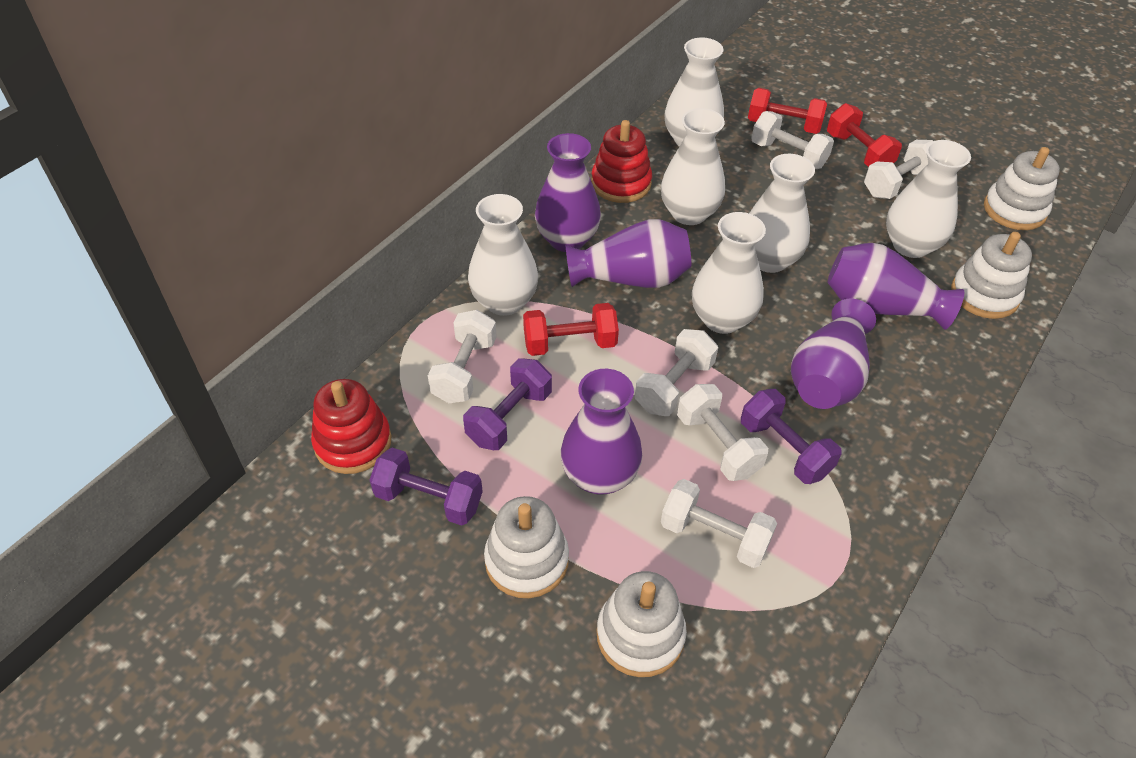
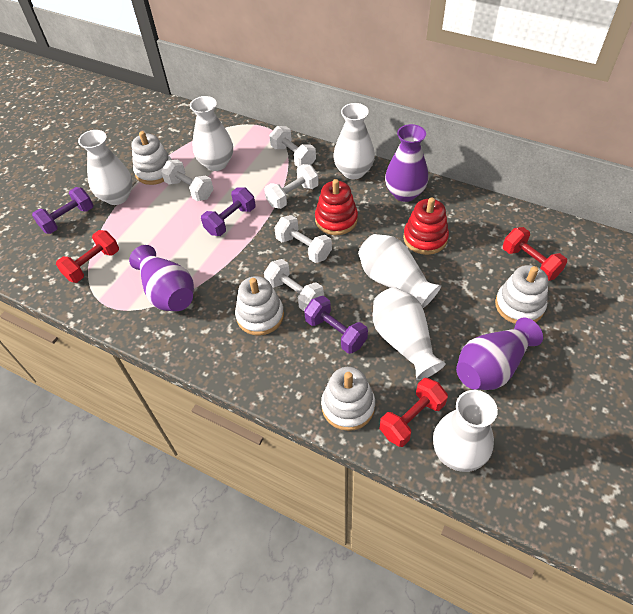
purple vase: 5 -> 3
white dumbbell: 6 -> 5

